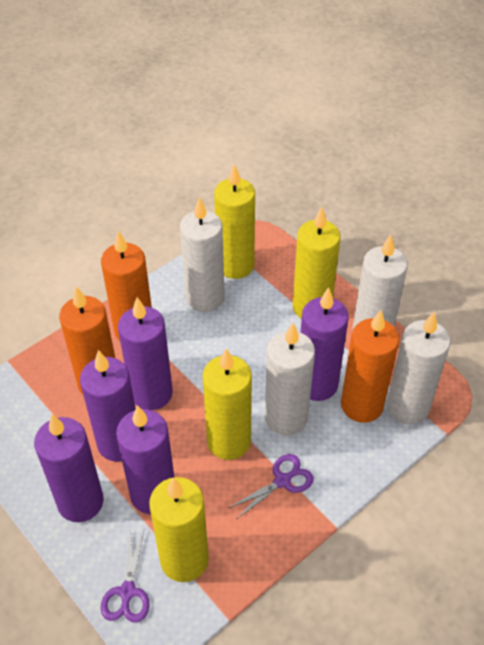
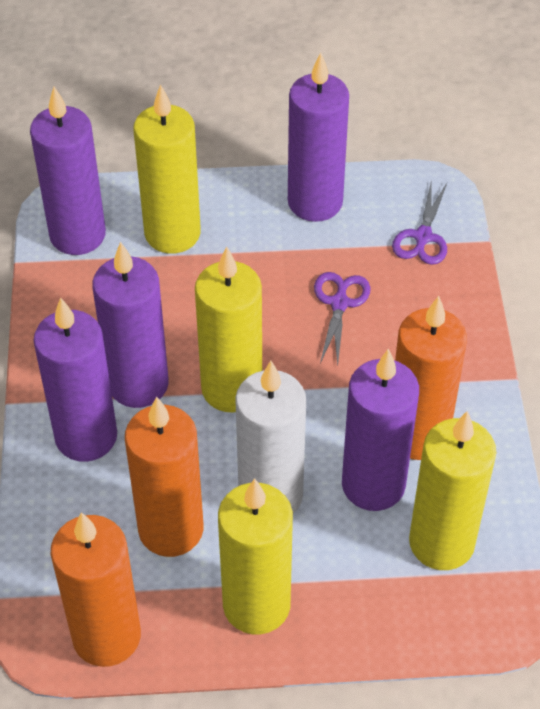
white candle: 4 -> 1

